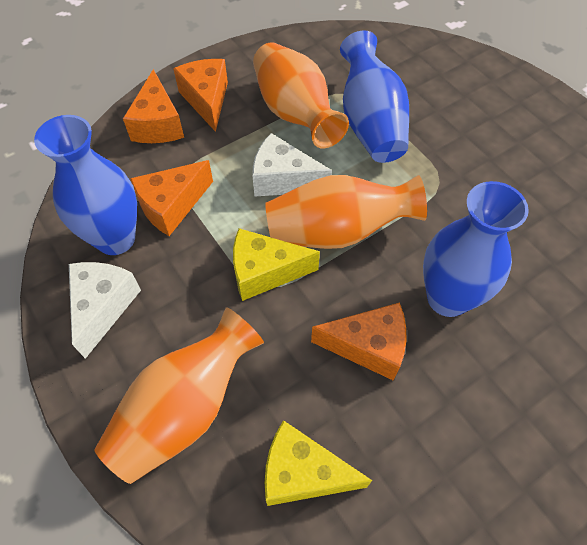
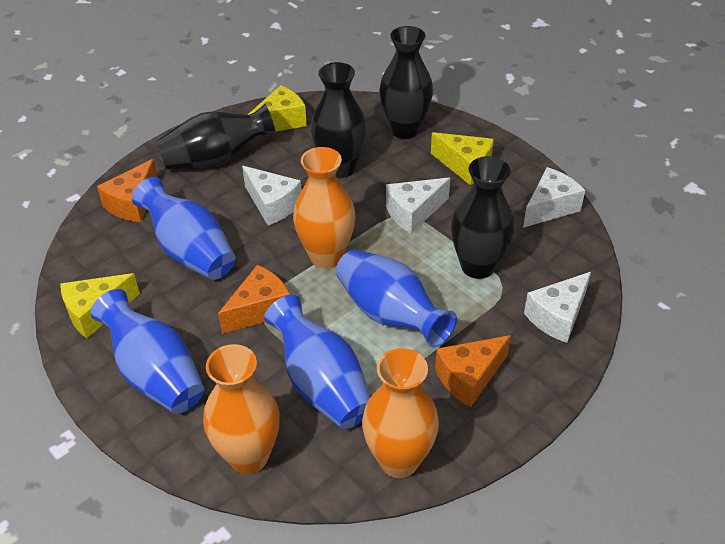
black vase: 0 -> 4
blue vase: 3 -> 4
orange cheese: 4 -> 3
white cheese: 2 -> 4
yellow cheese: 2 -> 3

